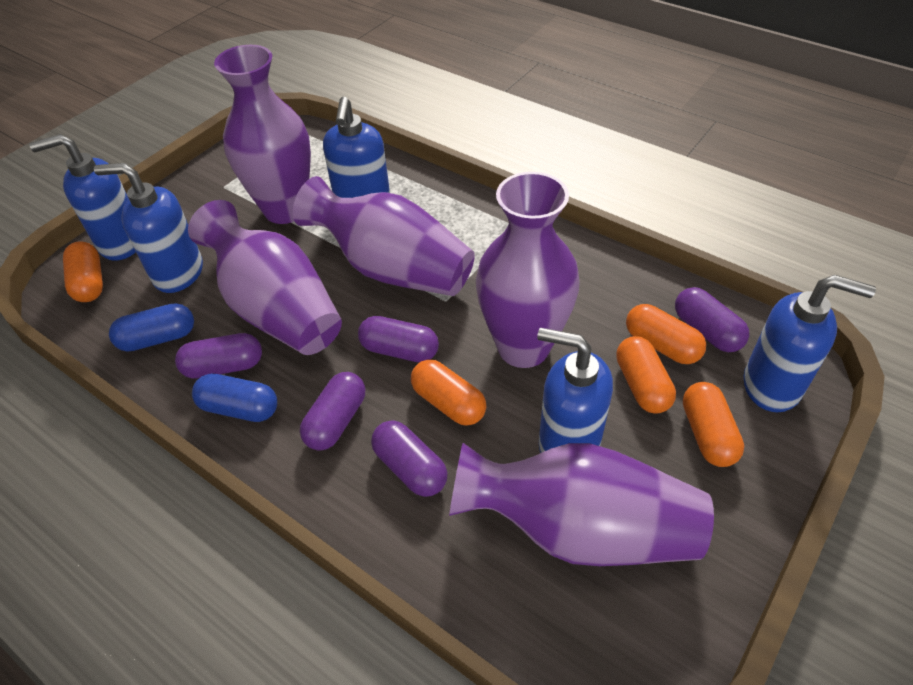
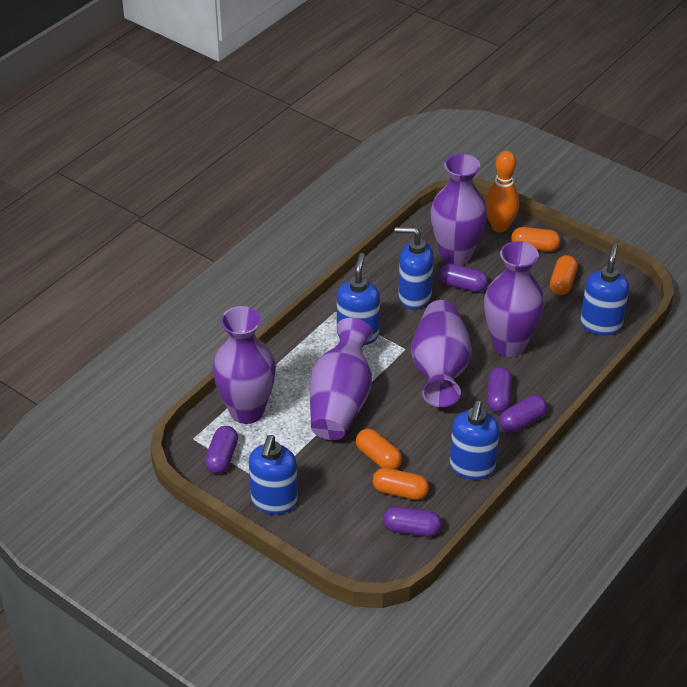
blue capsule: 2 -> 0
orange bowling pin: 0 -> 1
orange capsule: 5 -> 4

